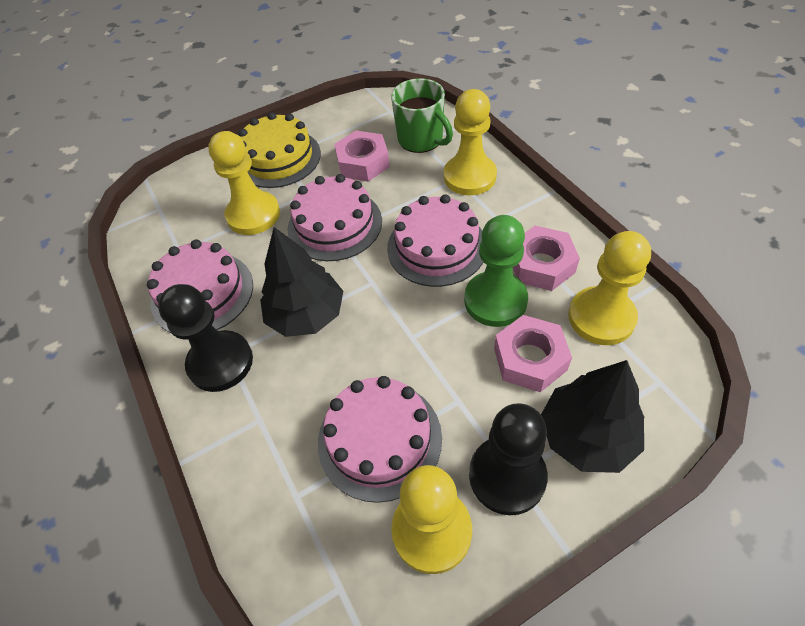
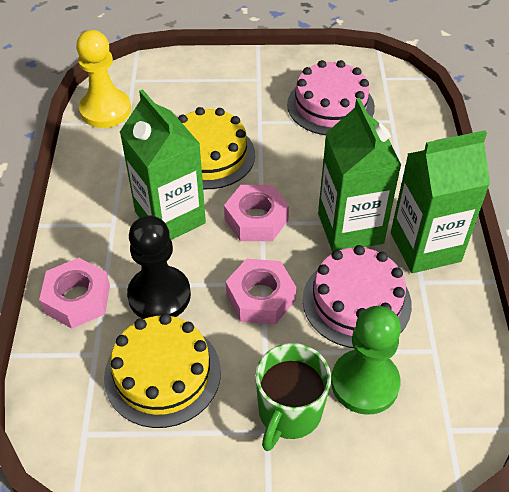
black pawn: 2 -> 1
black tree: 2 -> 0
green carton: 0 -> 3
pink cake: 4 -> 2
yellow cake: 1 -> 2
yellow pawn: 4 -> 1

